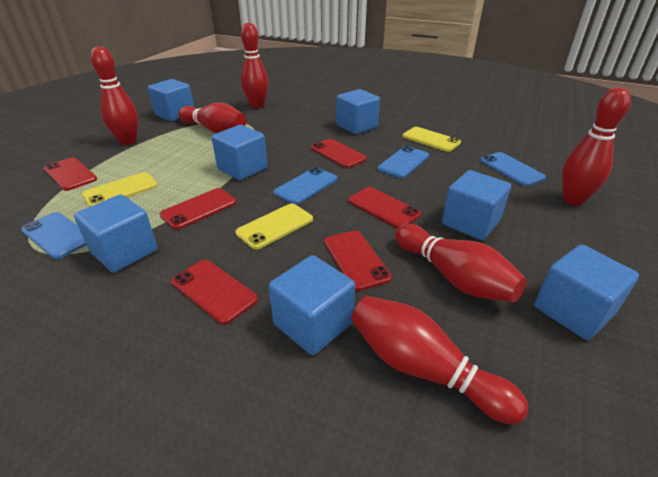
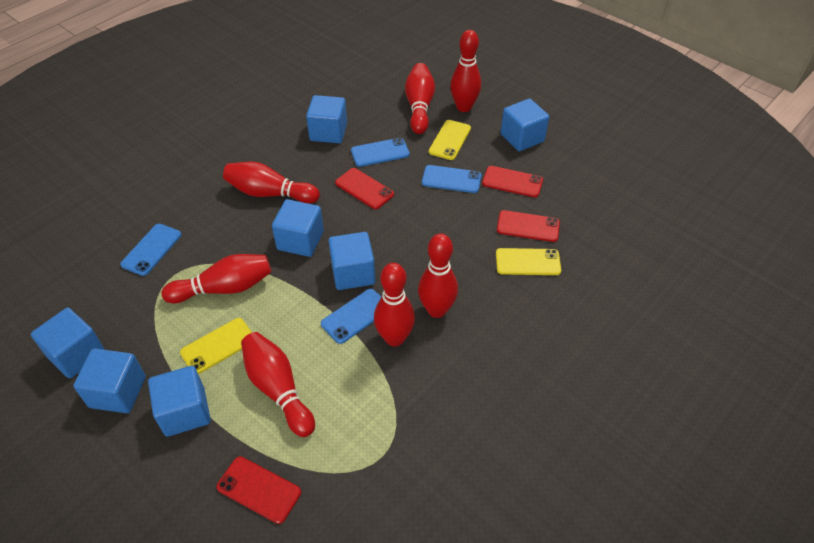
red bowling pin: 6 -> 7
red phone: 6 -> 4

